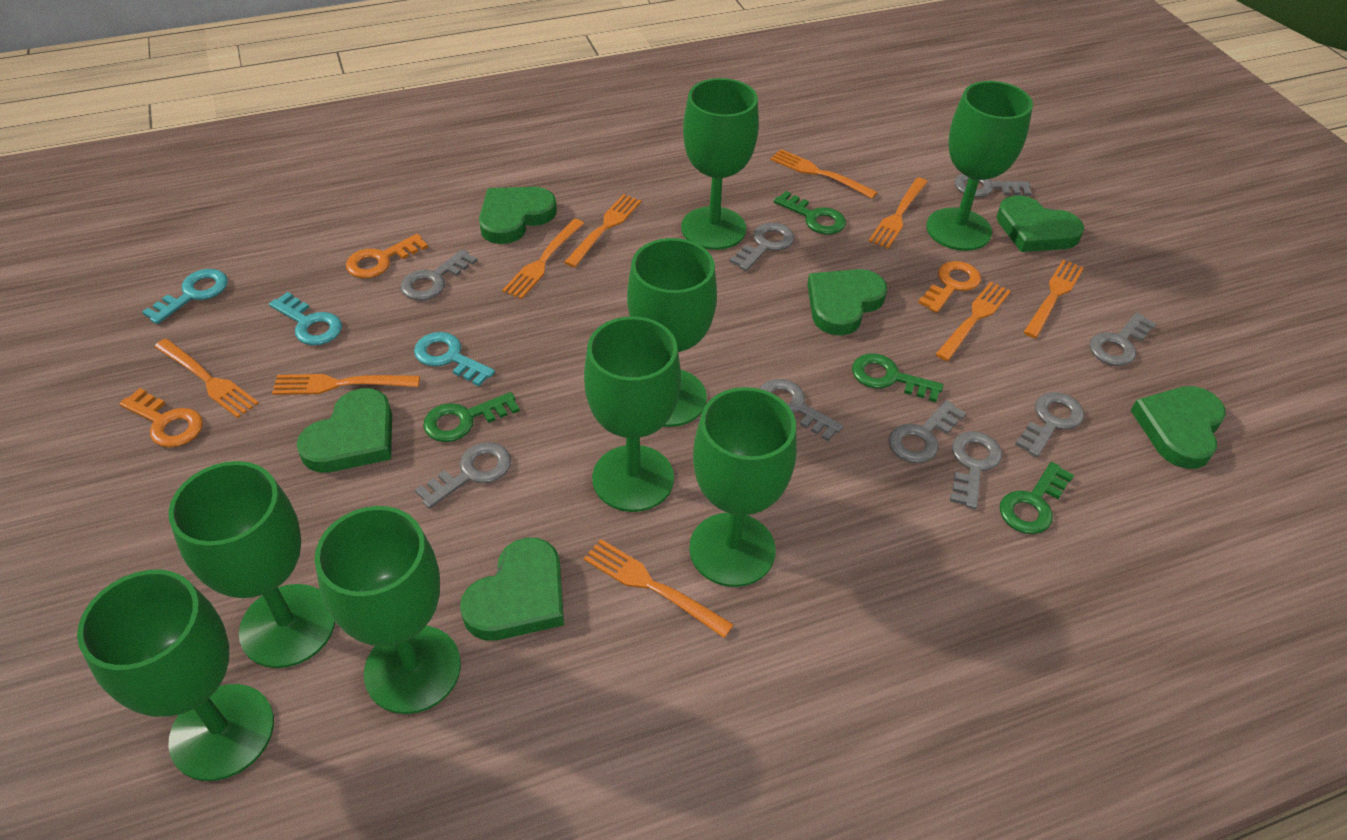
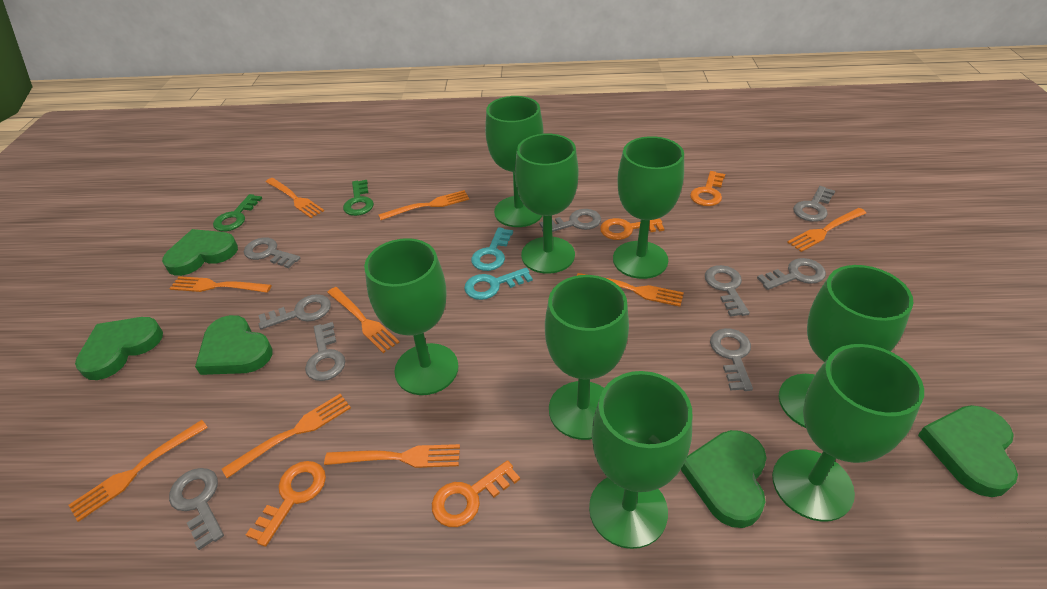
green heart: 6 -> 5
green key: 4 -> 2
orange key: 3 -> 4
turquoise key: 3 -> 2

